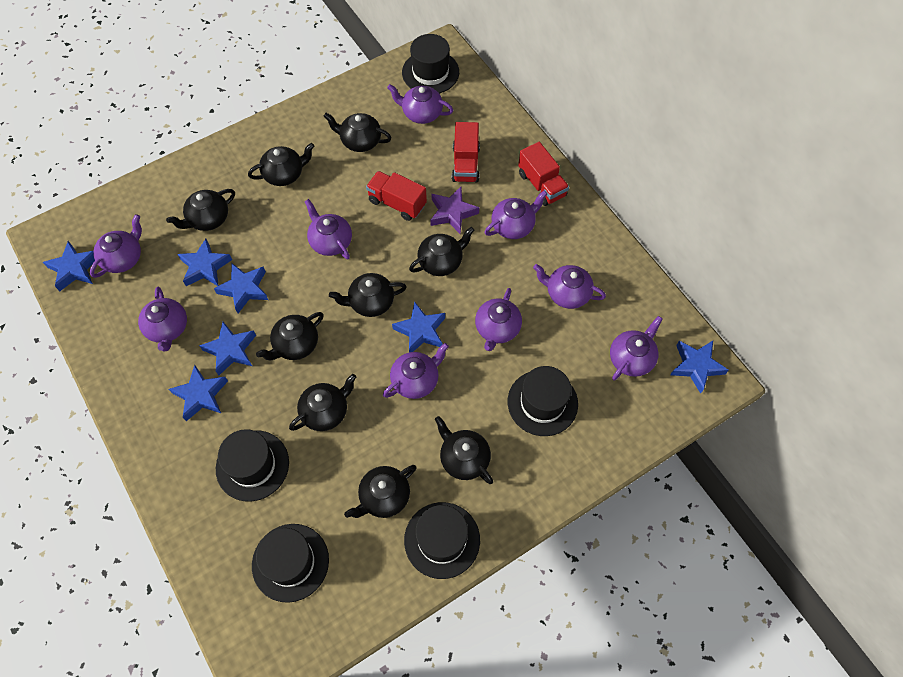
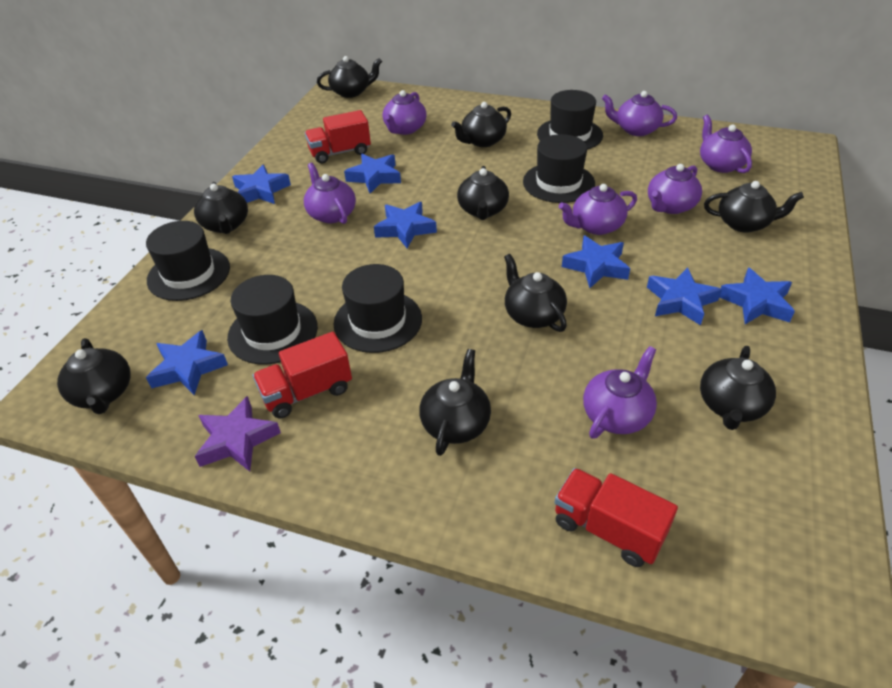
purple teapot: 9 -> 7

